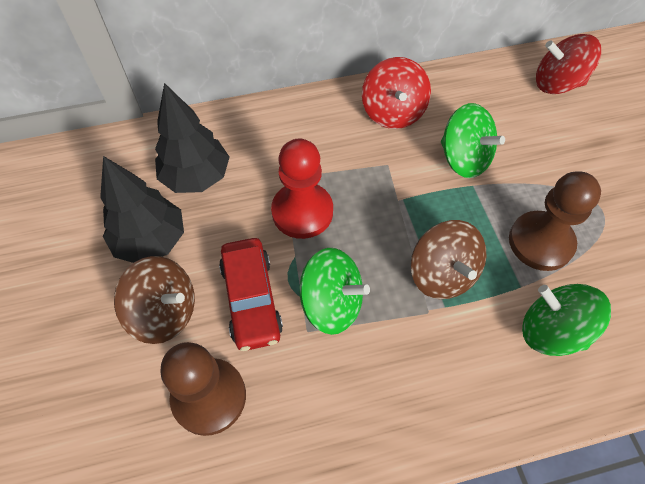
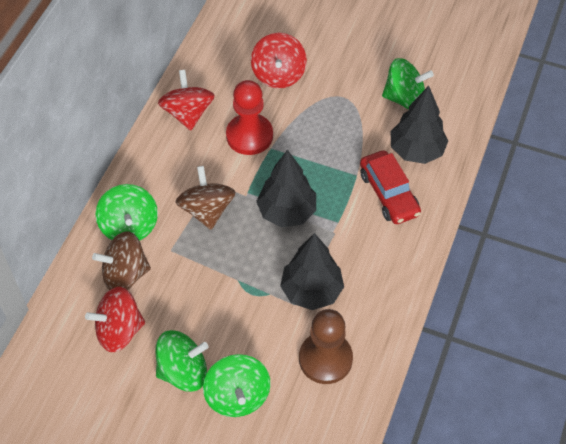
black tree: 2 -> 3
brown pawn: 2 -> 1
green spinning top: 3 -> 4
red spinning top: 2 -> 3

